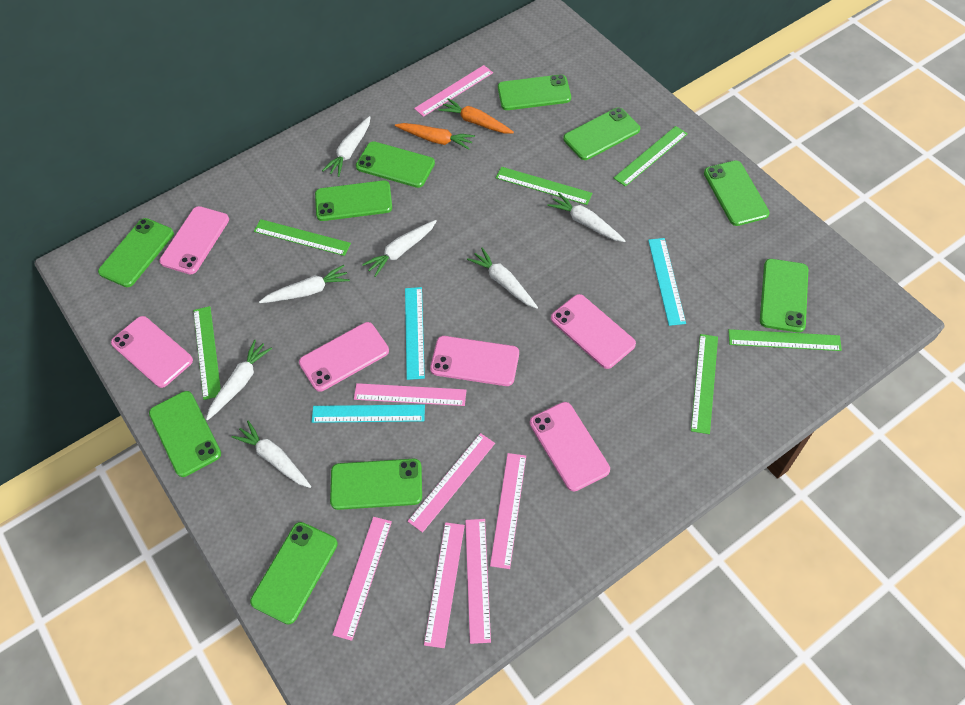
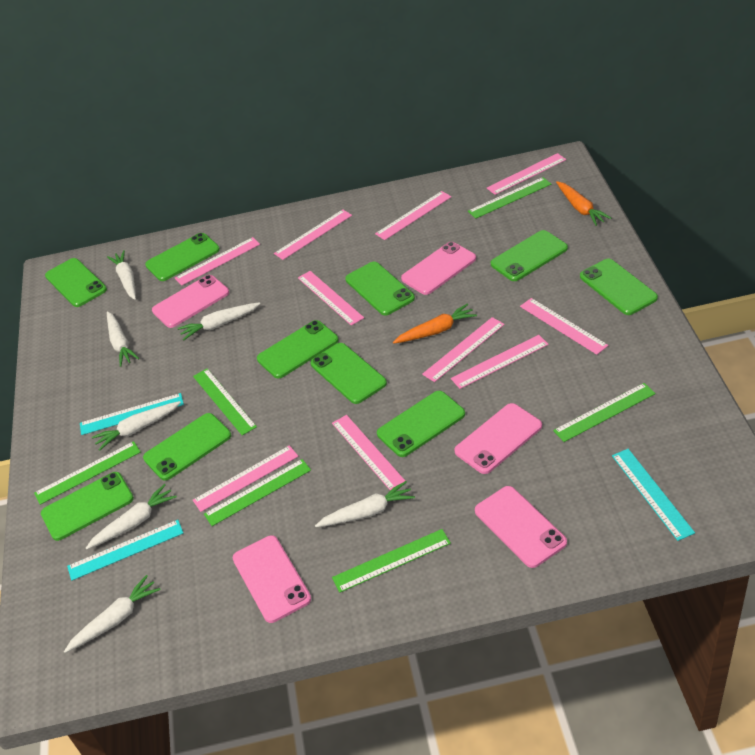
pink phone: 6 -> 5
pink ruler: 7 -> 10

